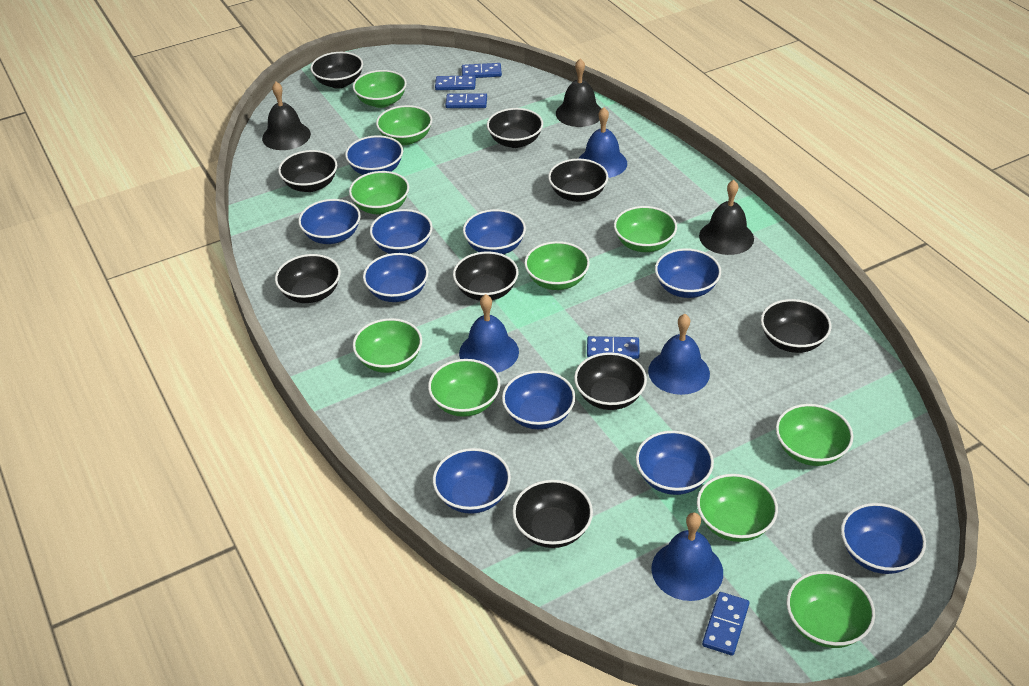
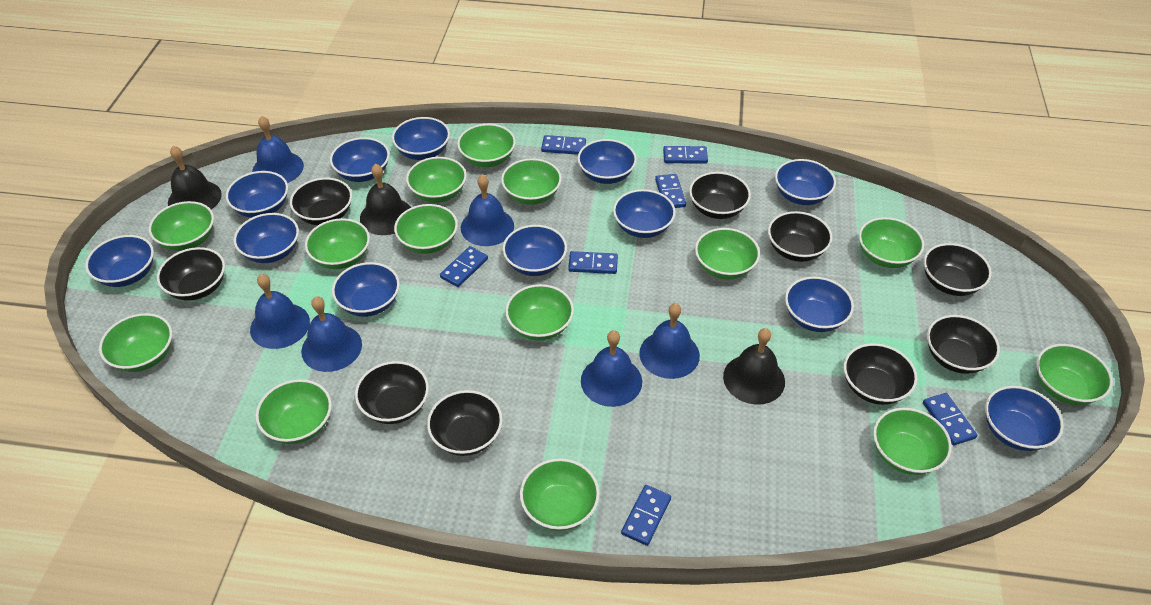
blue bell: 4 -> 6
blue bowl: 10 -> 12
blue domino: 5 -> 7
green bowl: 10 -> 14

